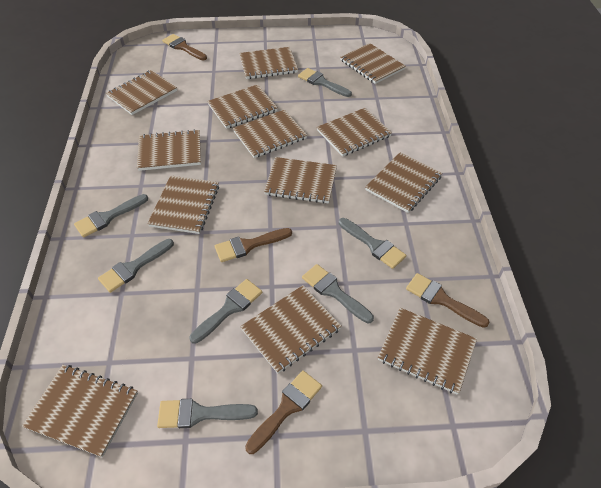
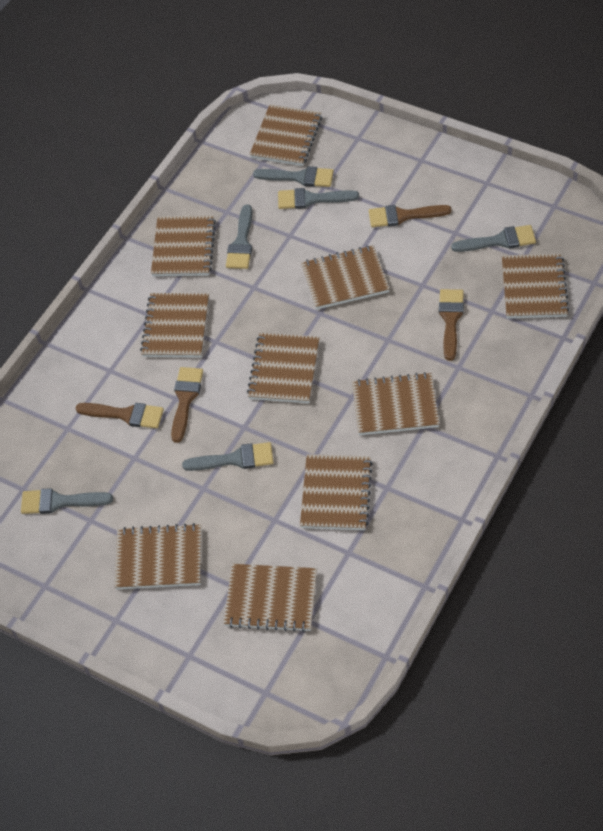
brown notebook: 13 -> 10
grey brush: 7 -> 6

